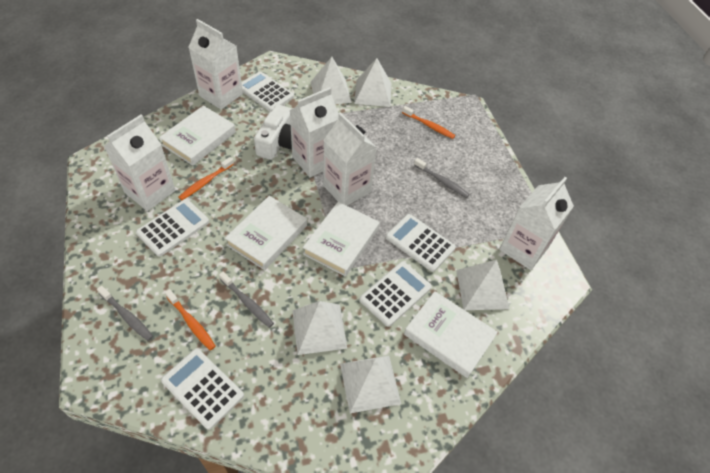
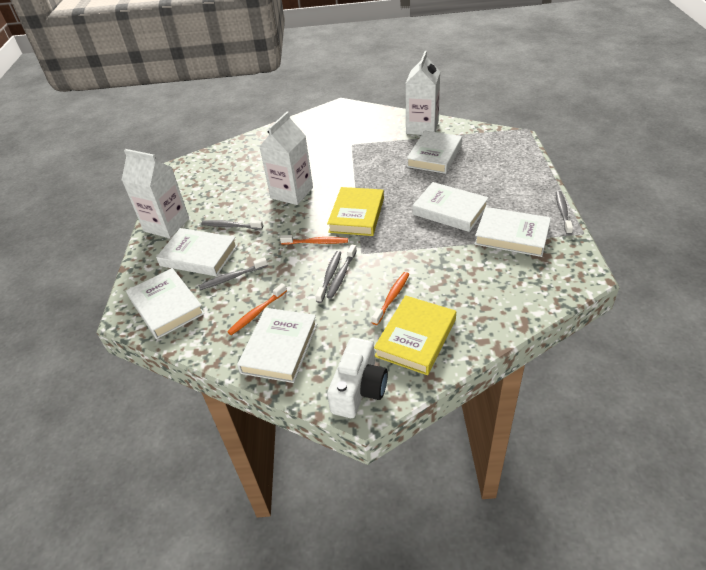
grey toothbrush: 3 -> 5
white book: 4 -> 6
white calculator: 5 -> 0
white carton: 5 -> 3
white pyramid: 5 -> 0
yellow book: 0 -> 2

